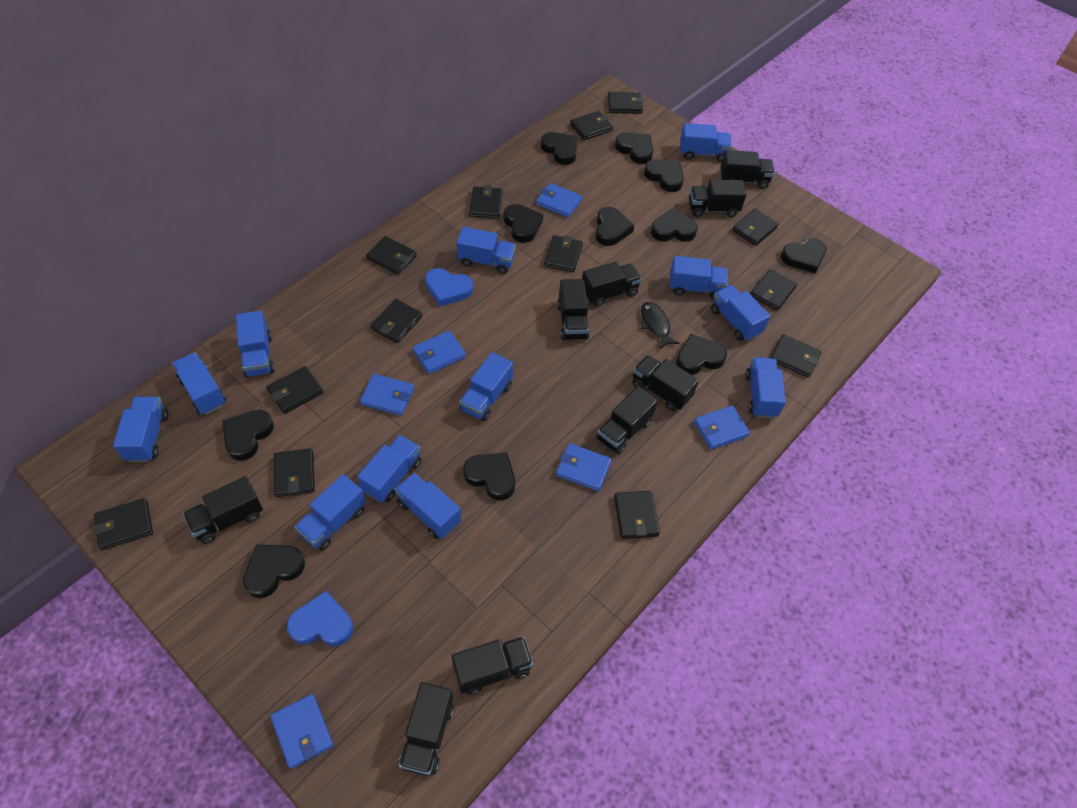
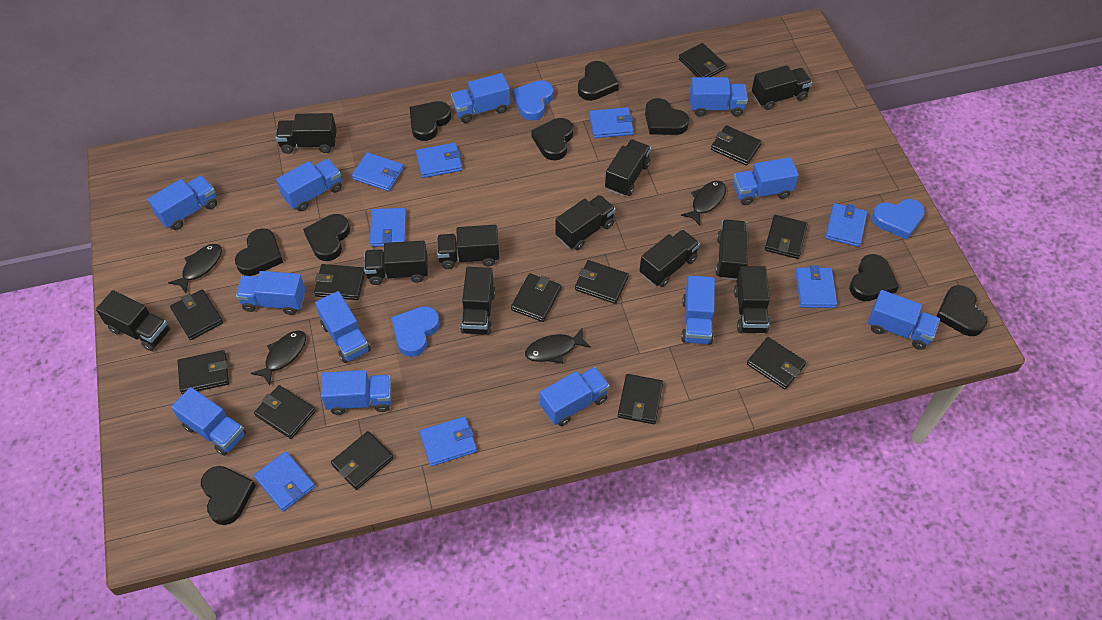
black fish: 1 -> 4
black heart: 11 -> 9
black truck: 9 -> 11
black wallet: 13 -> 12
blue heart: 2 -> 3
blue wallet: 6 -> 8

